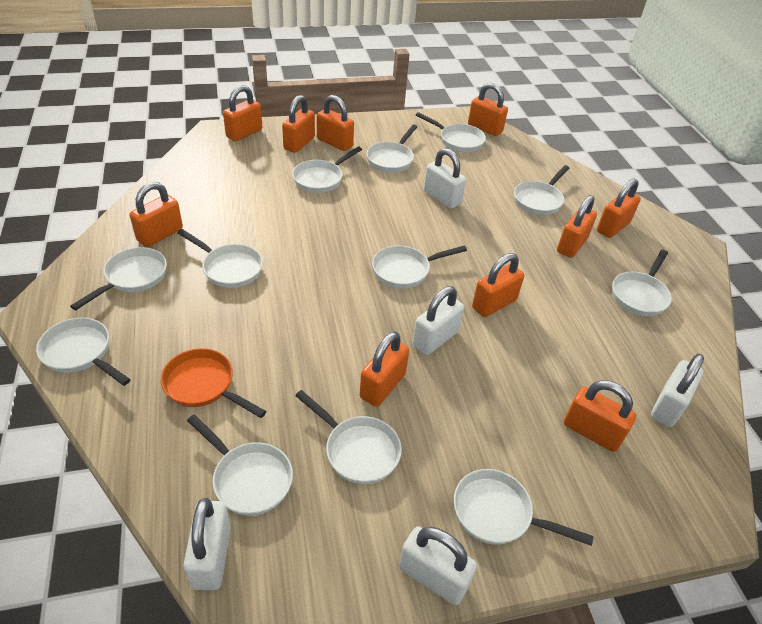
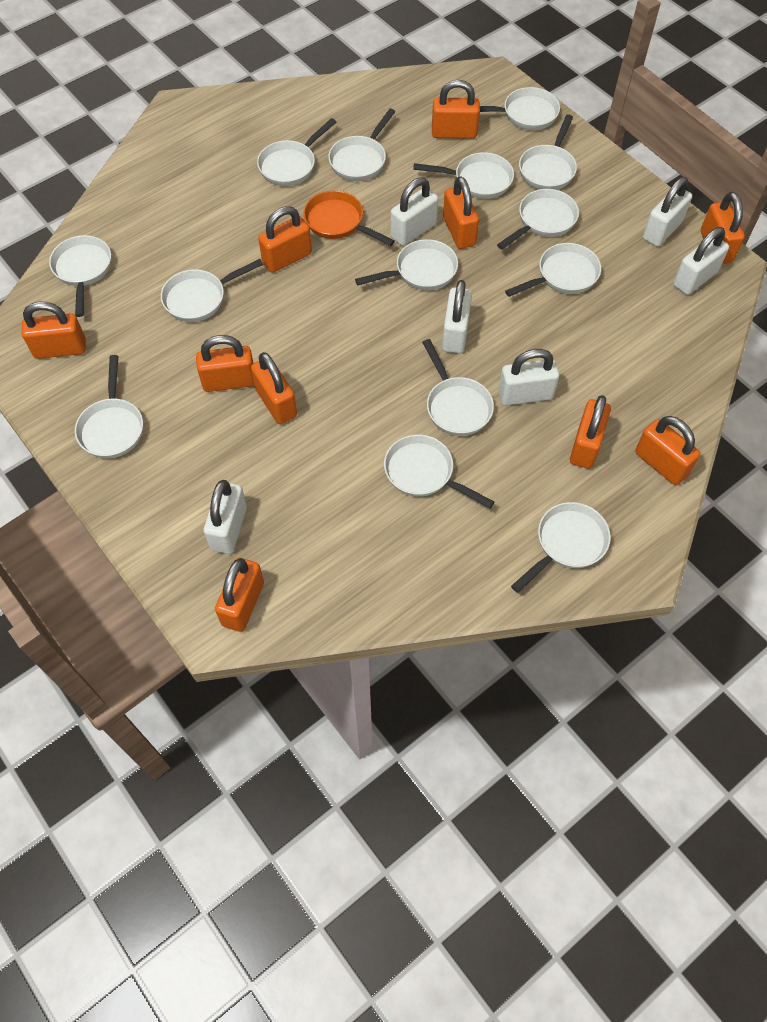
white padlock: 5 -> 6
white pan: 12 -> 14

